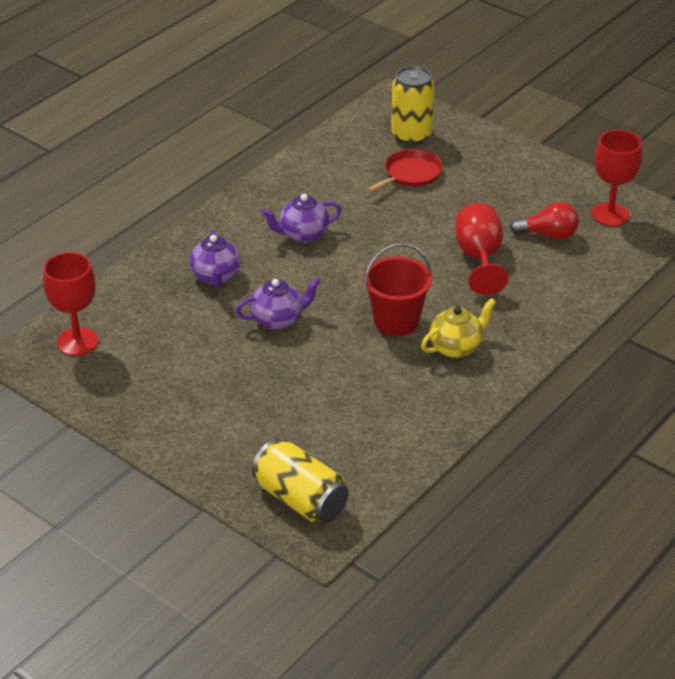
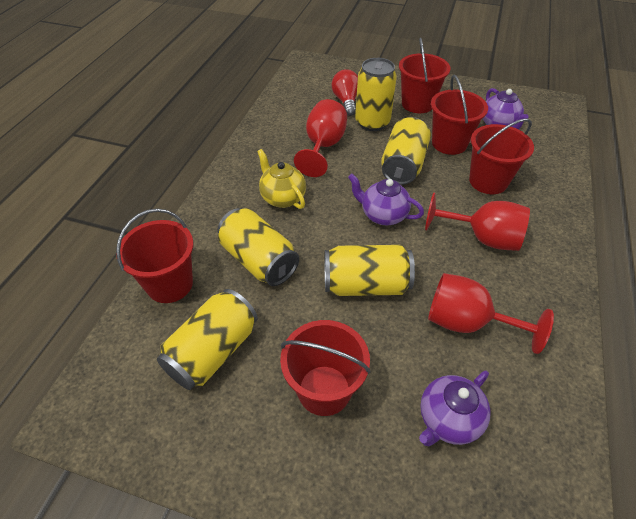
red bucket: 1 -> 5
red pan: 1 -> 0
yellow can: 2 -> 5

